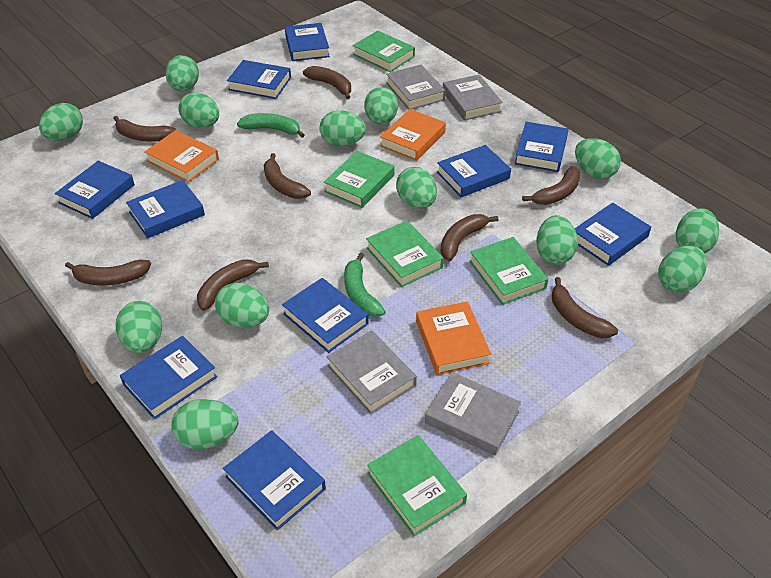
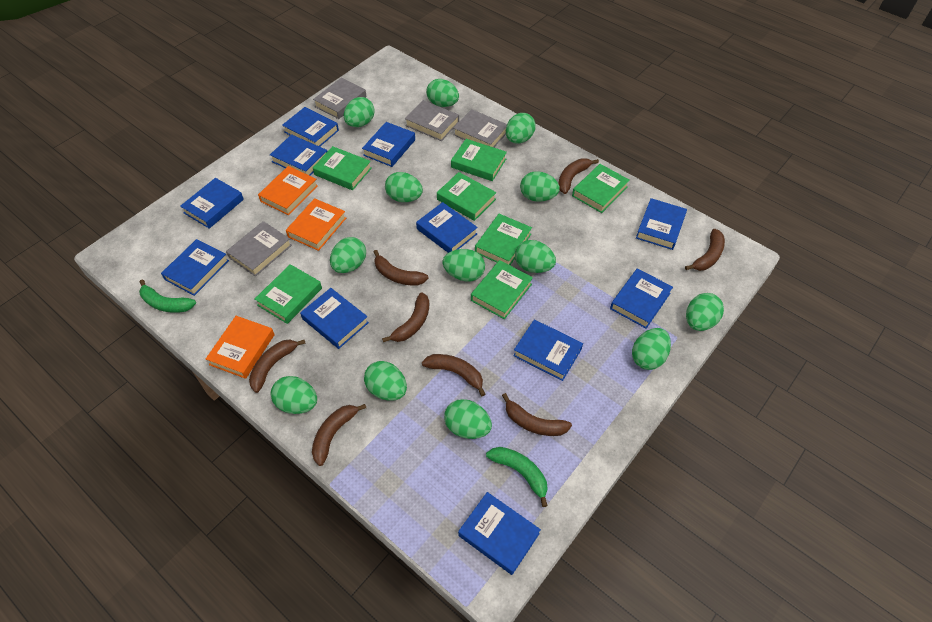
blue book: 10 -> 11
green book: 5 -> 7

